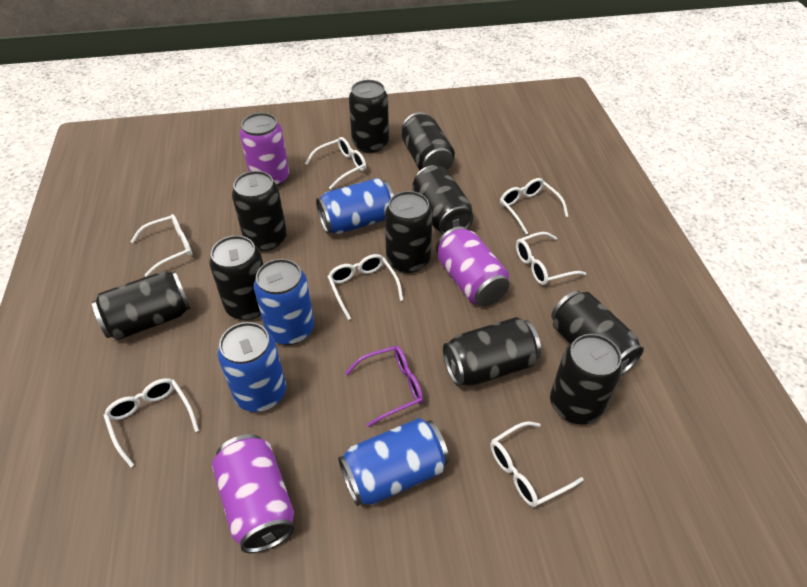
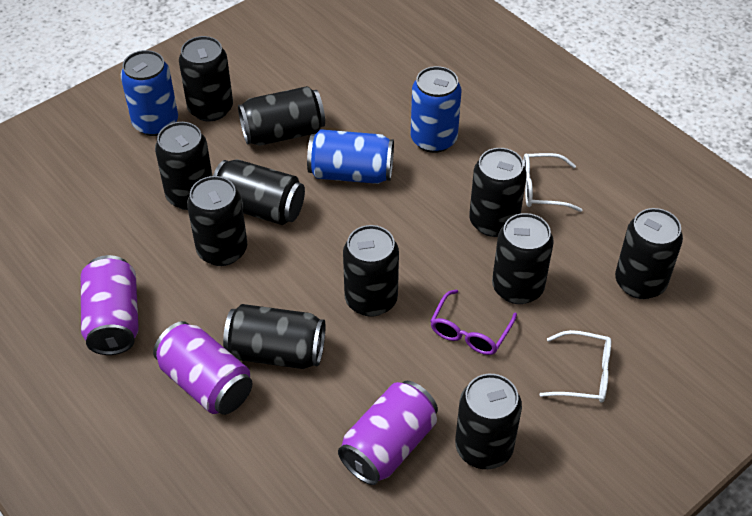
black can: 10 -> 11
blue can: 4 -> 3
white glasses: 7 -> 2

